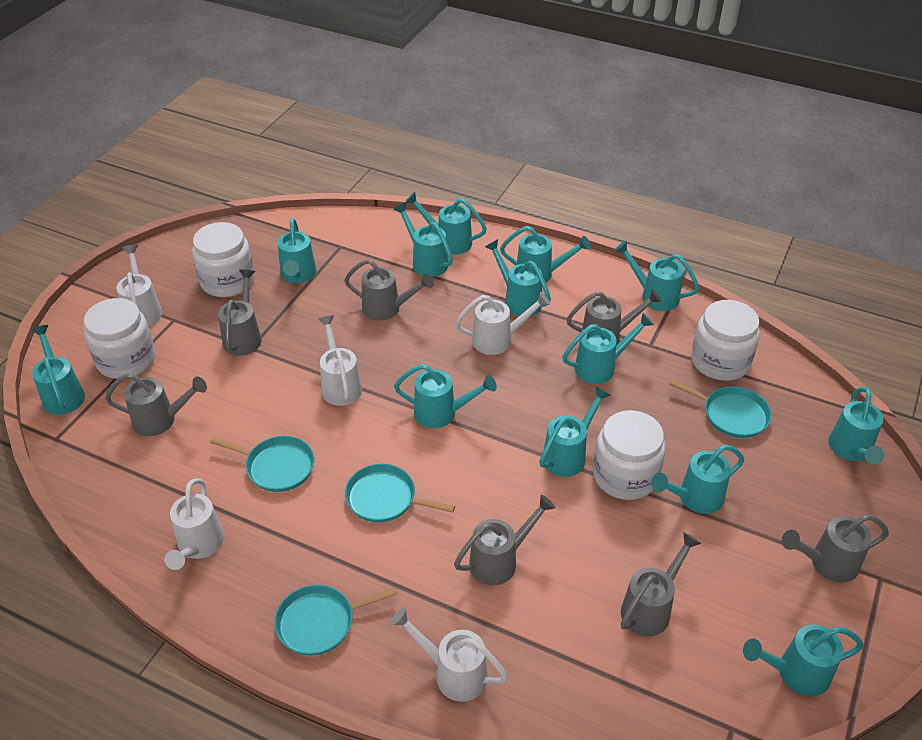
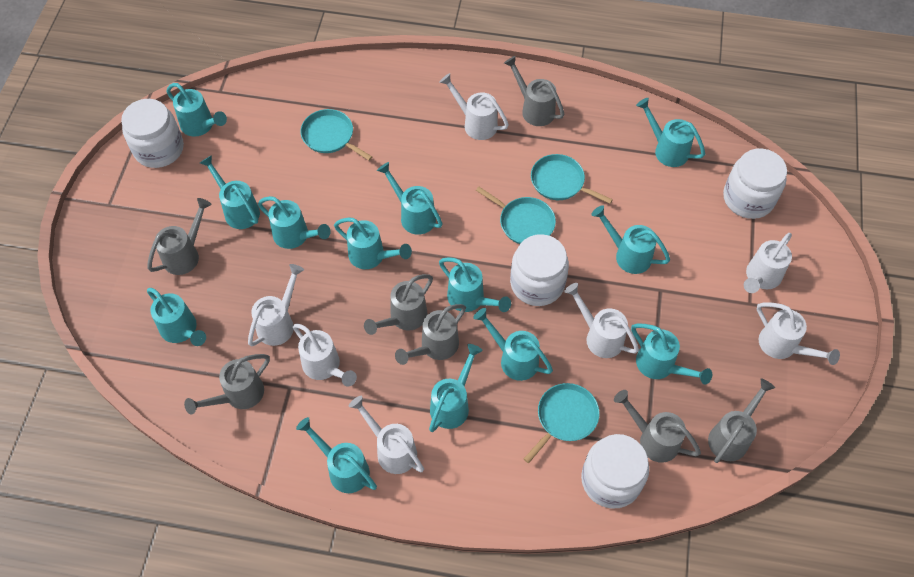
white watering can: 5 -> 7

